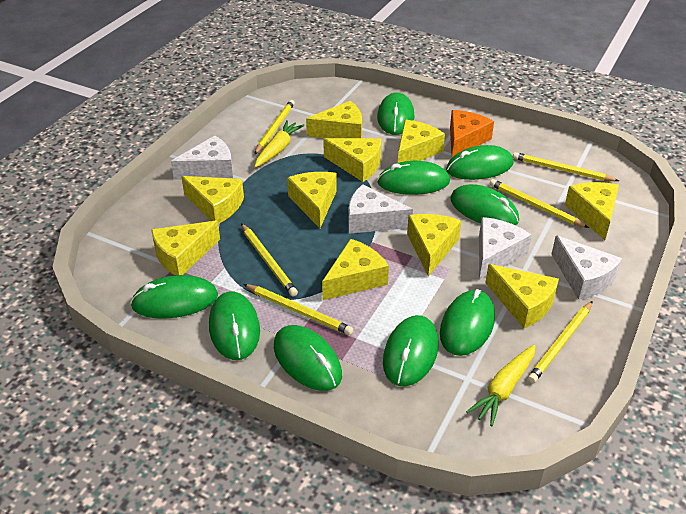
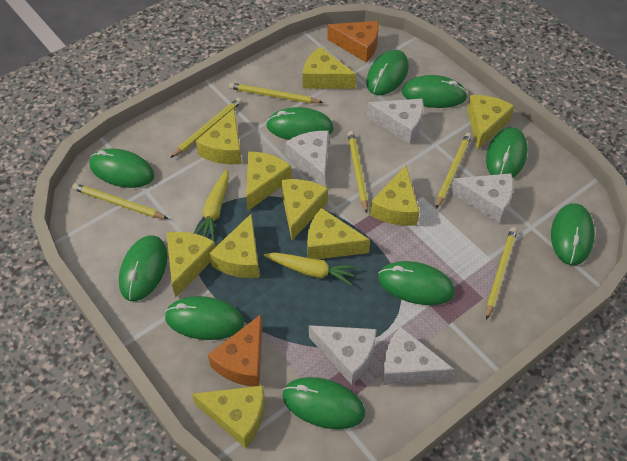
green mouse: 9 -> 10
orange cheese: 1 -> 2
white cheese: 4 -> 5

